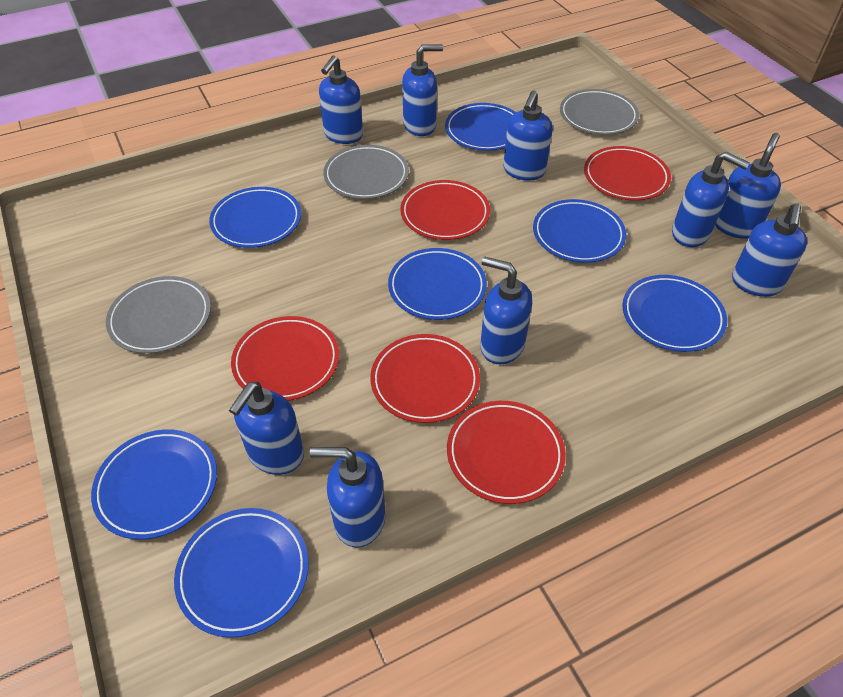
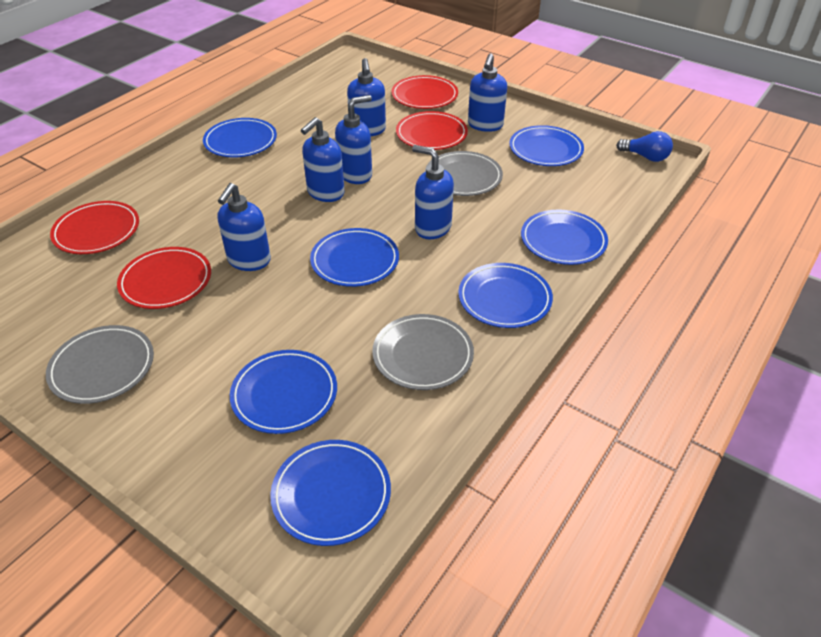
blue light bulb: 0 -> 1
blue soap dispenser: 9 -> 6
red plate: 5 -> 4

